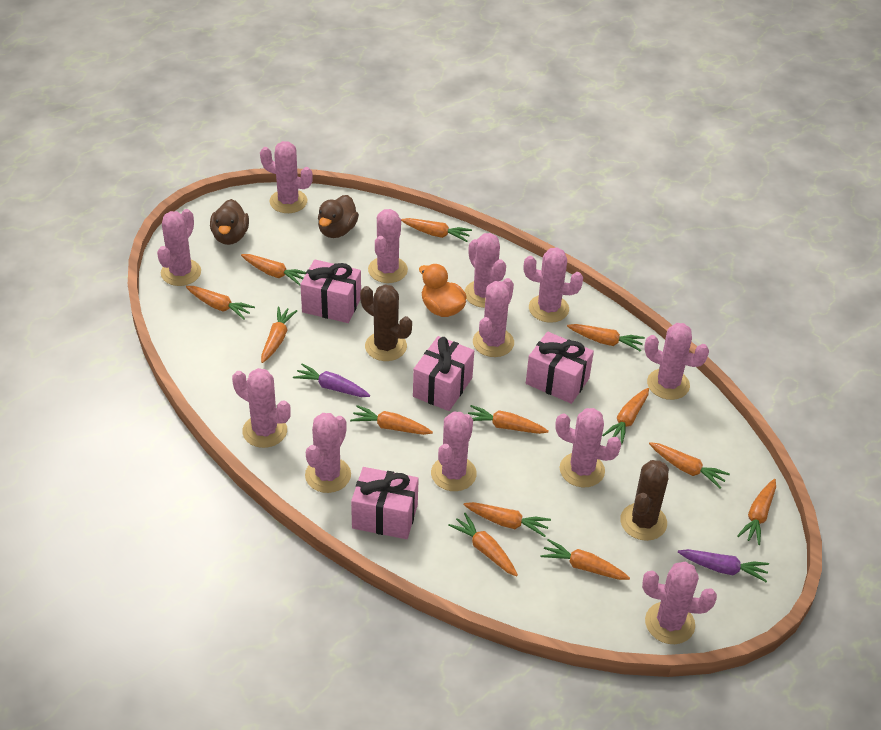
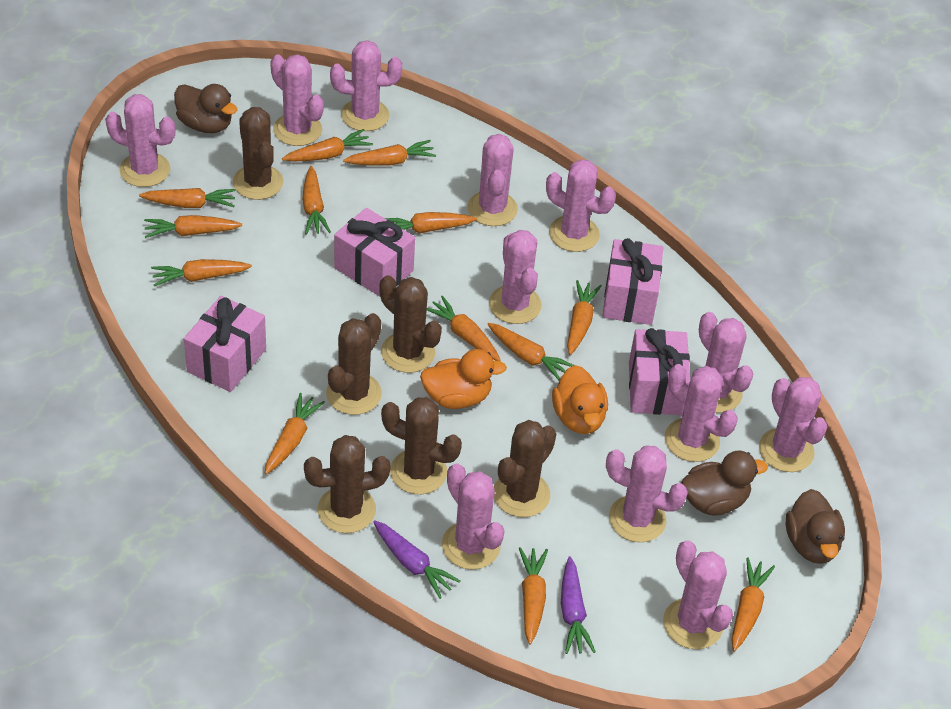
brown cactus: 2 -> 6
brown duck: 2 -> 3
orange duck: 1 -> 2

